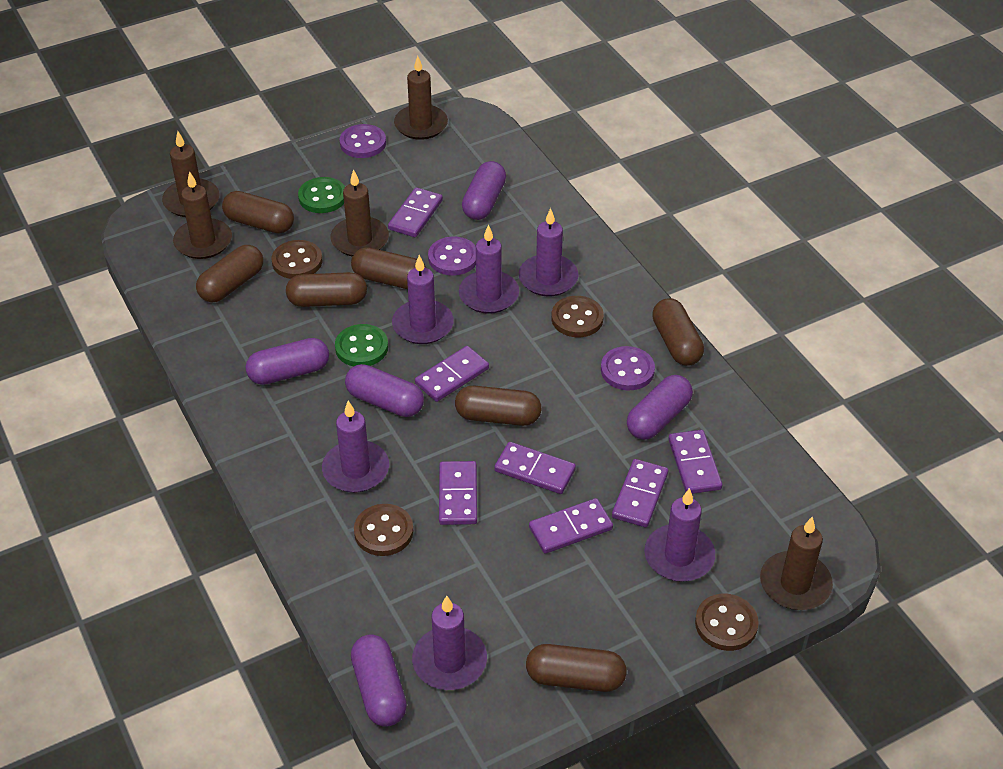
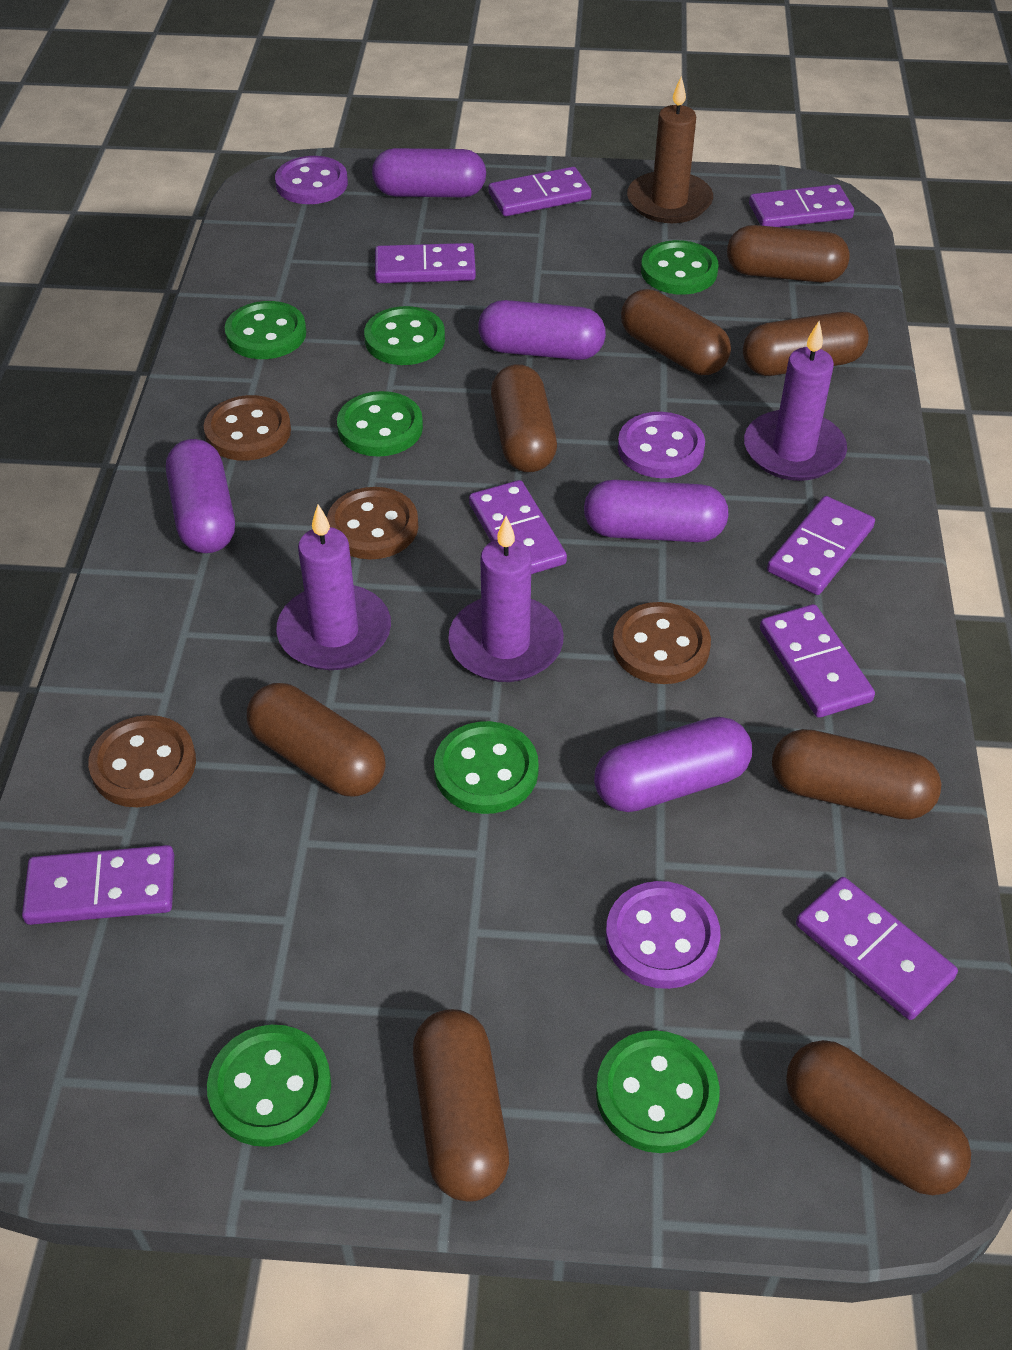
brown candle: 5 -> 1
brown capsule: 7 -> 8
green button: 2 -> 7
purple candle: 6 -> 3
purple domino: 7 -> 8

